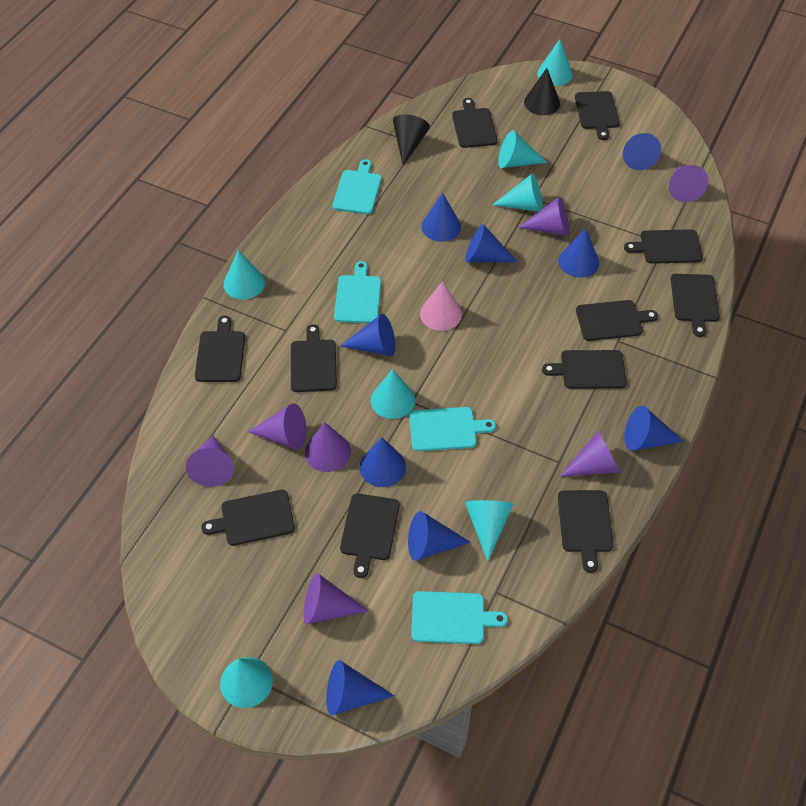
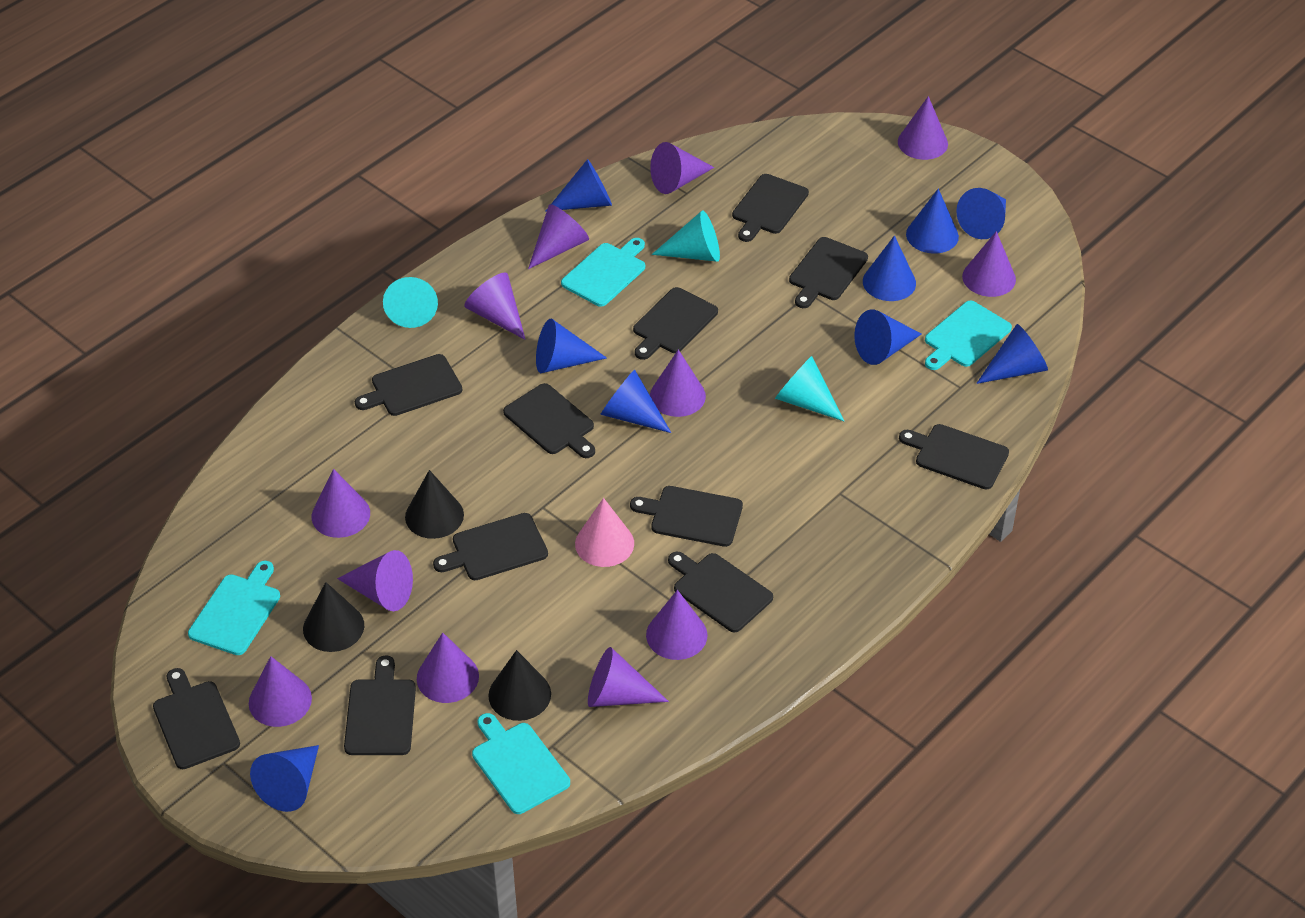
black cone: 2 -> 3
purple cone: 7 -> 12
turquoise cone: 7 -> 3

